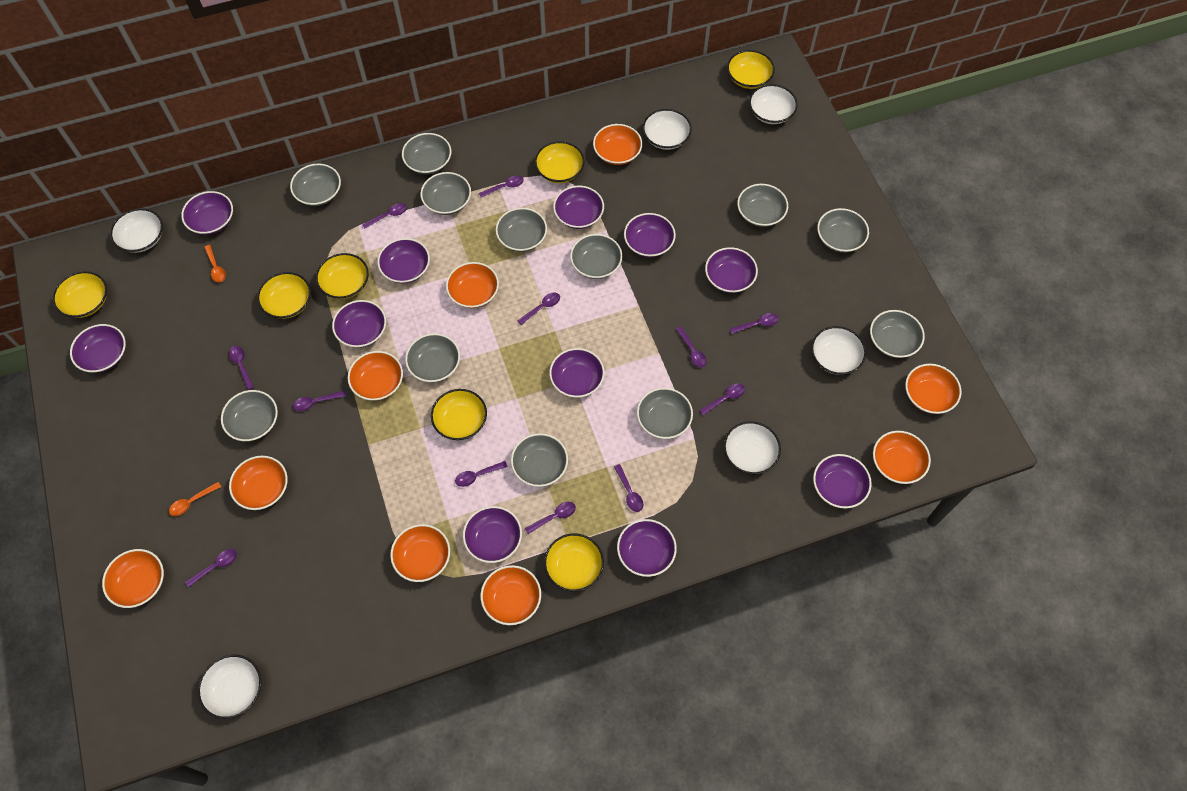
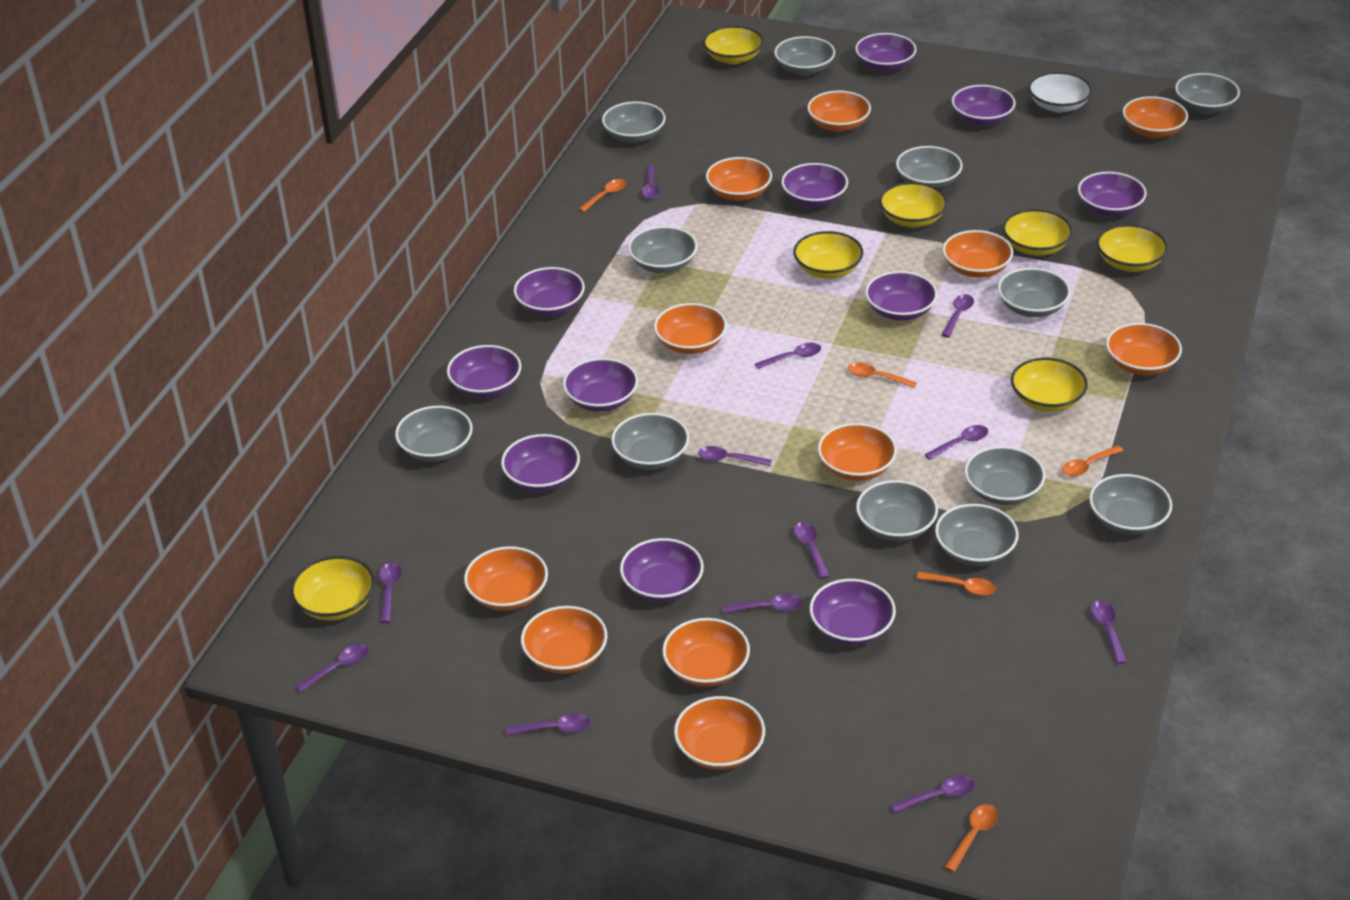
orange bowl: 9 -> 11
orange spoon: 2 -> 5
white bowl: 6 -> 1

